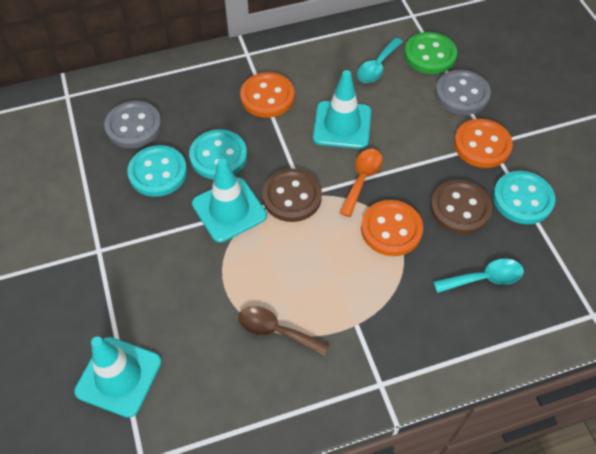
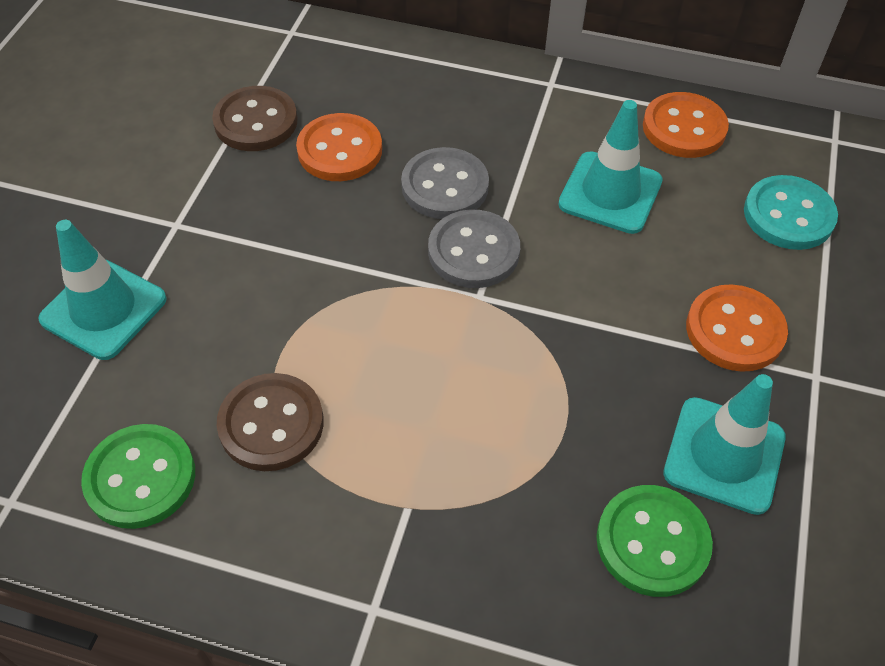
brown spoon: 1 -> 0
green button: 1 -> 2
orange spoon: 1 -> 0
turquoise button: 3 -> 1
turquoise spoon: 2 -> 0

